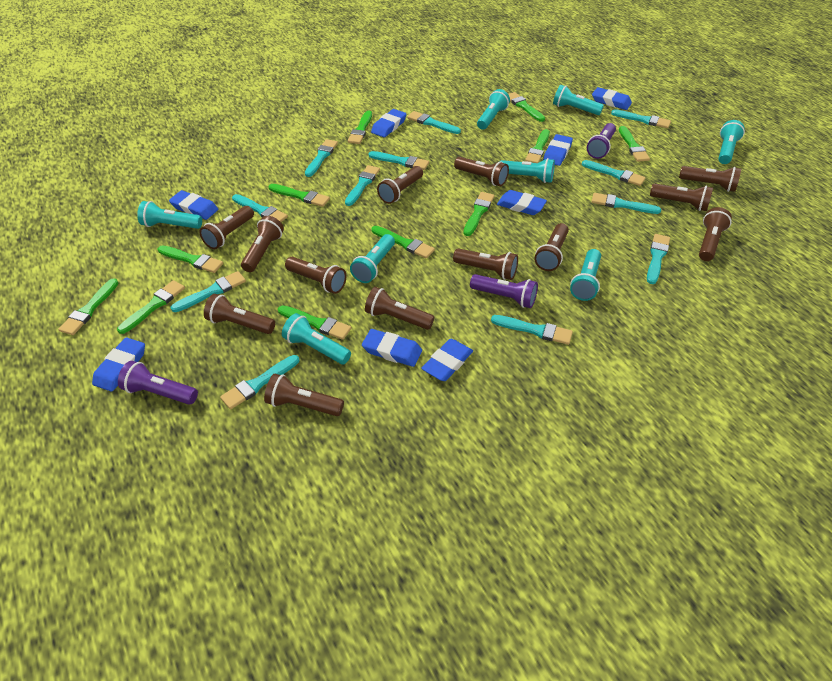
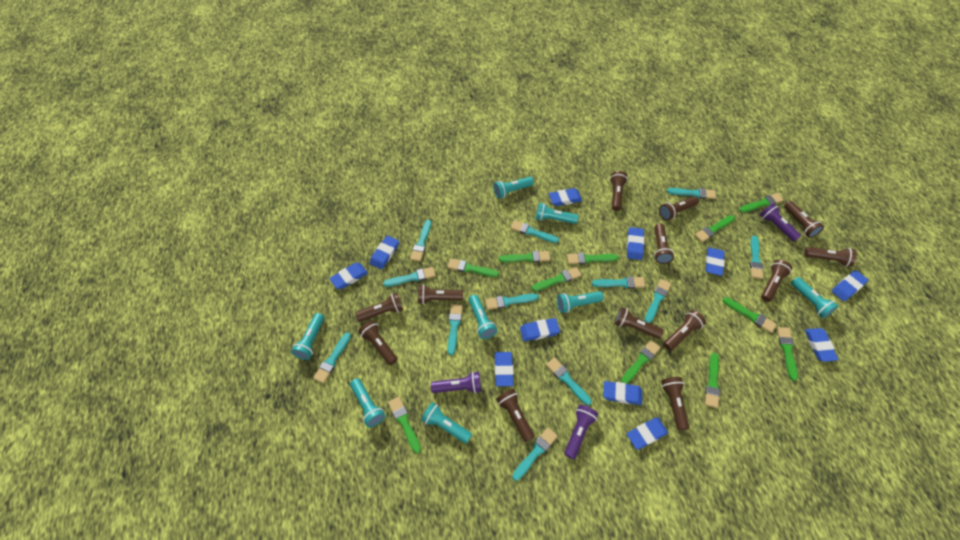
blue eraser: 8 -> 11

